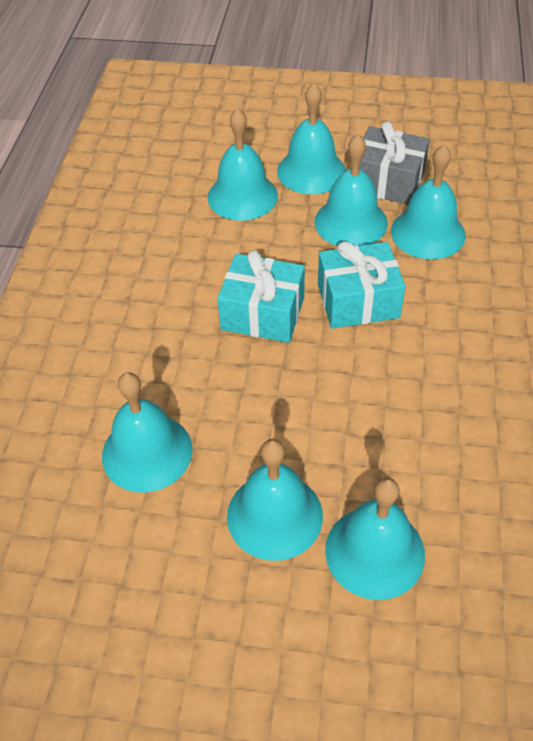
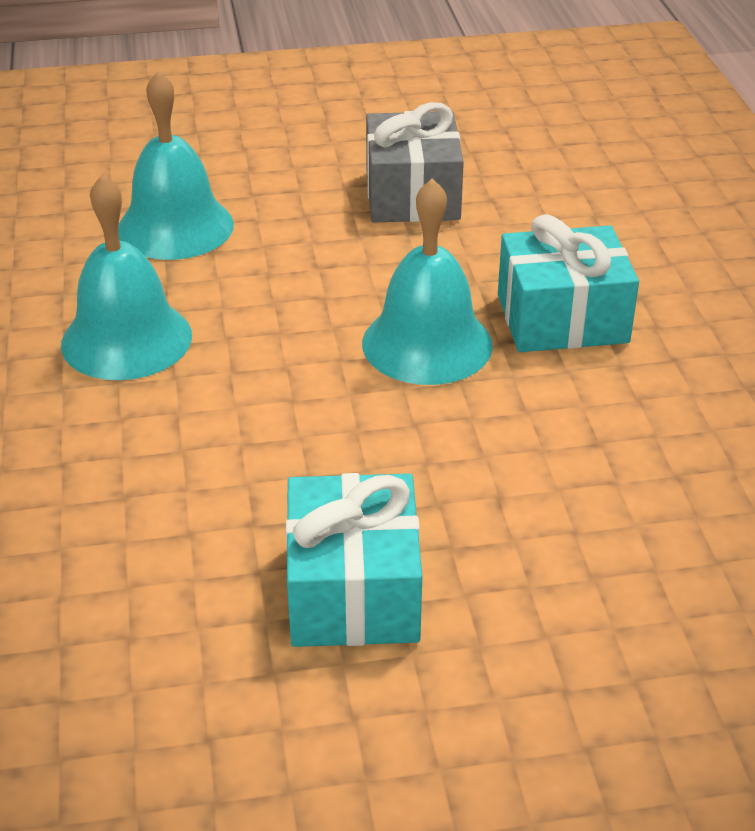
turquoise bell: 7 -> 3

